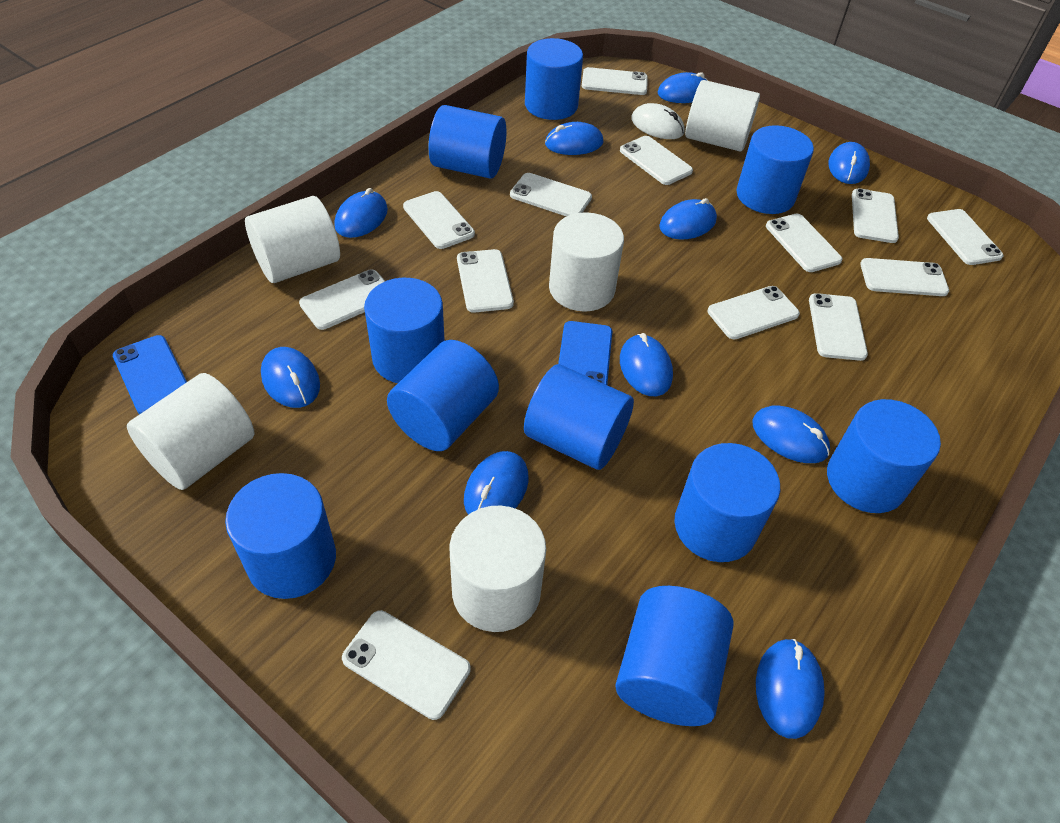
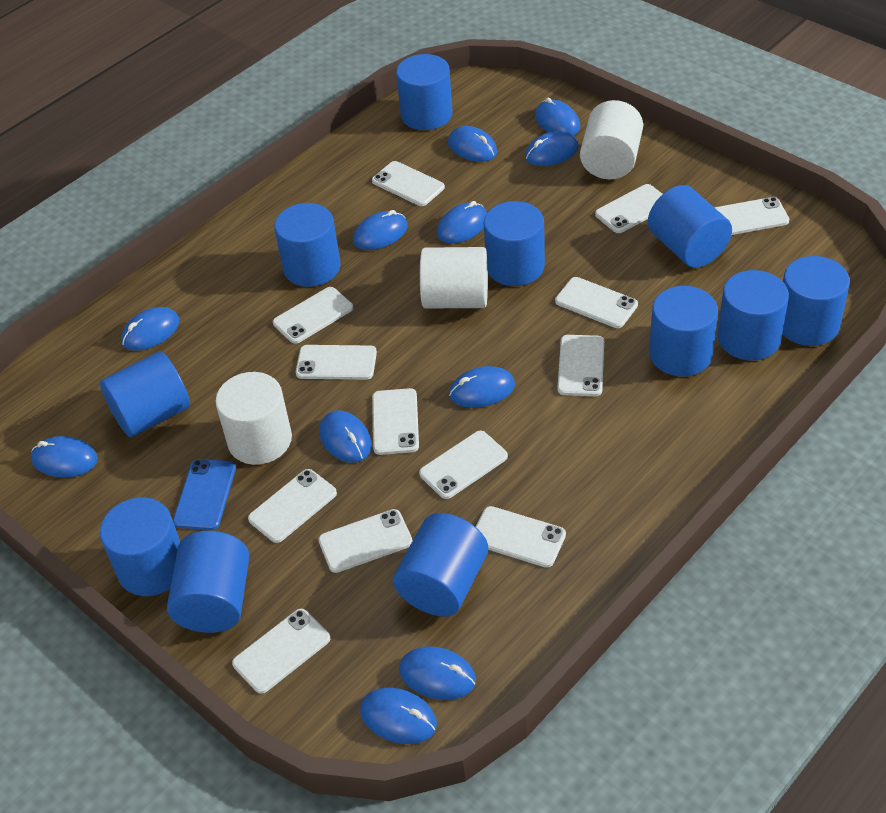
blue cylinder: 10 -> 11
blue mouse: 10 -> 11
blue phone: 2 -> 1
white cylinder: 5 -> 3
white mouse: 1 -> 0

